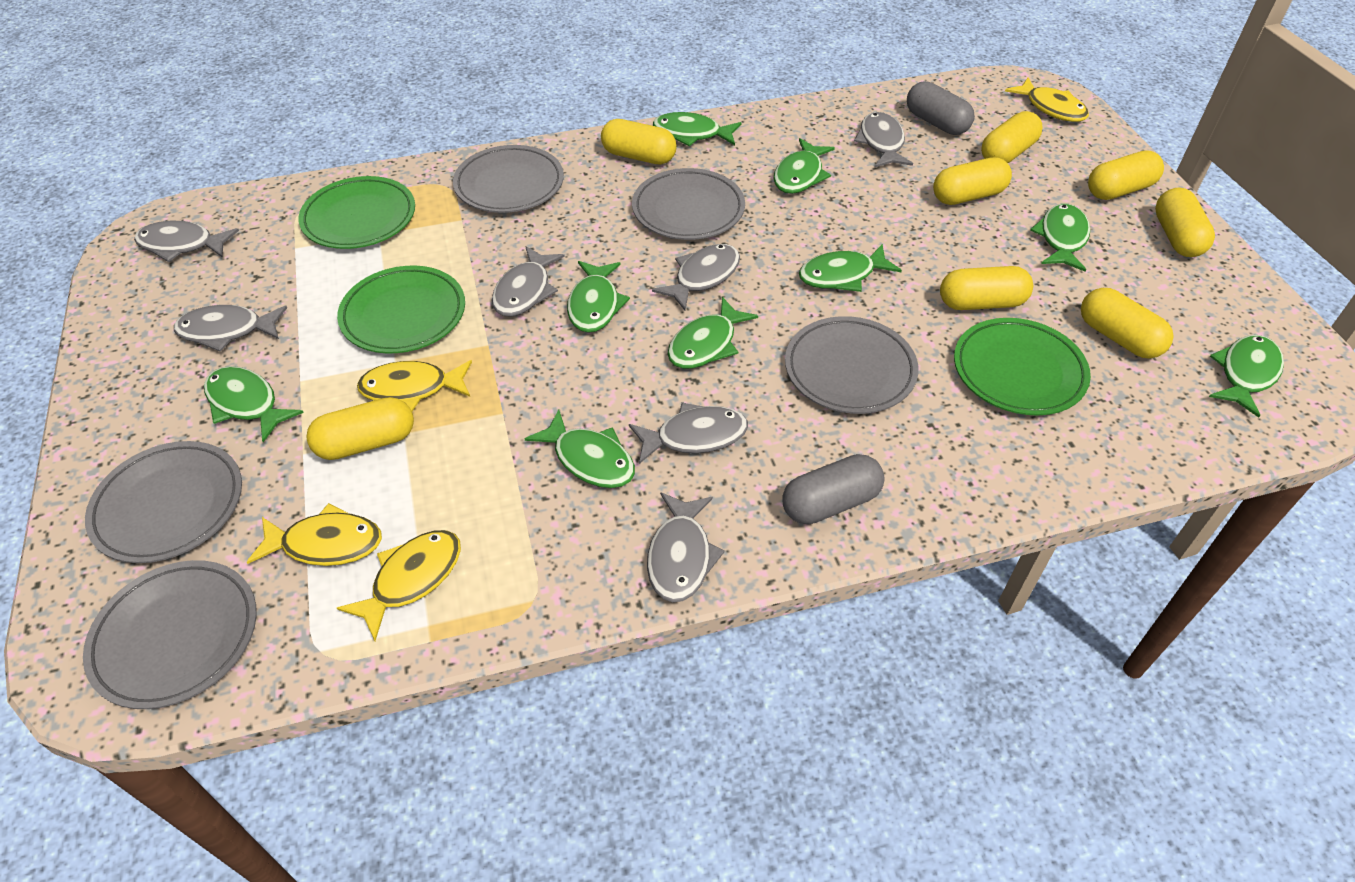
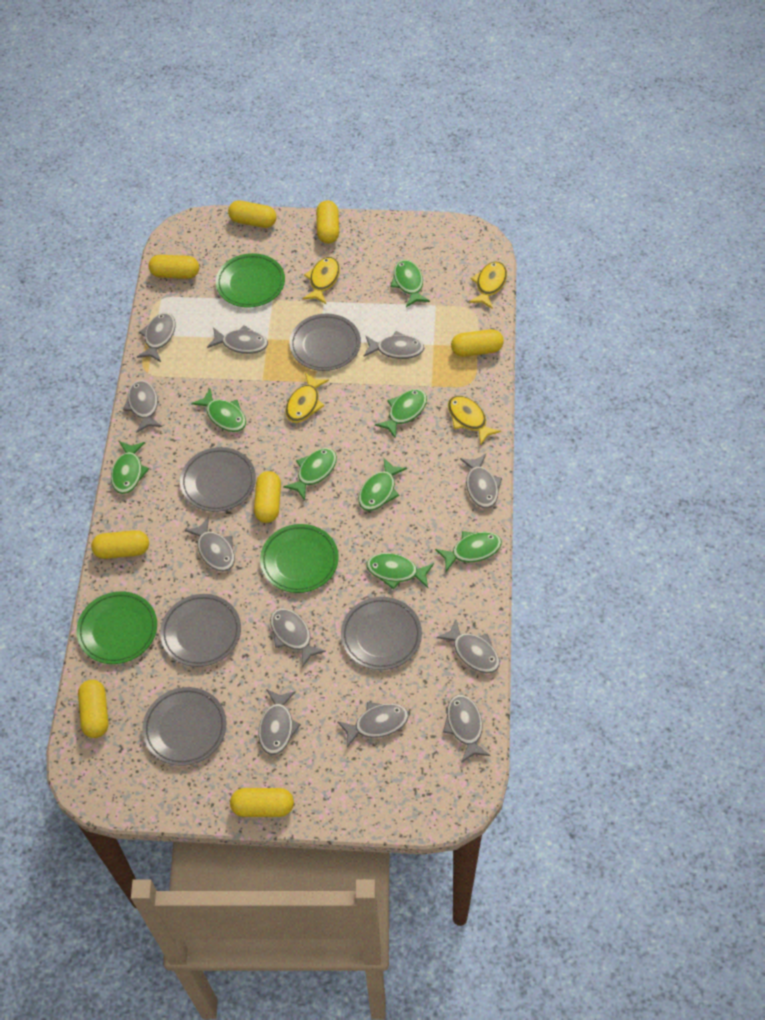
green fish: 9 -> 8
grey capsule: 2 -> 0
grey fish: 7 -> 11

